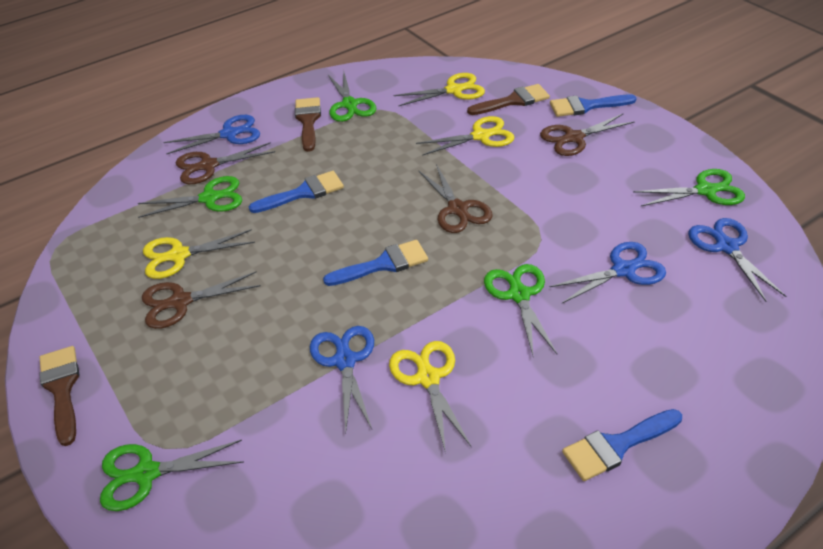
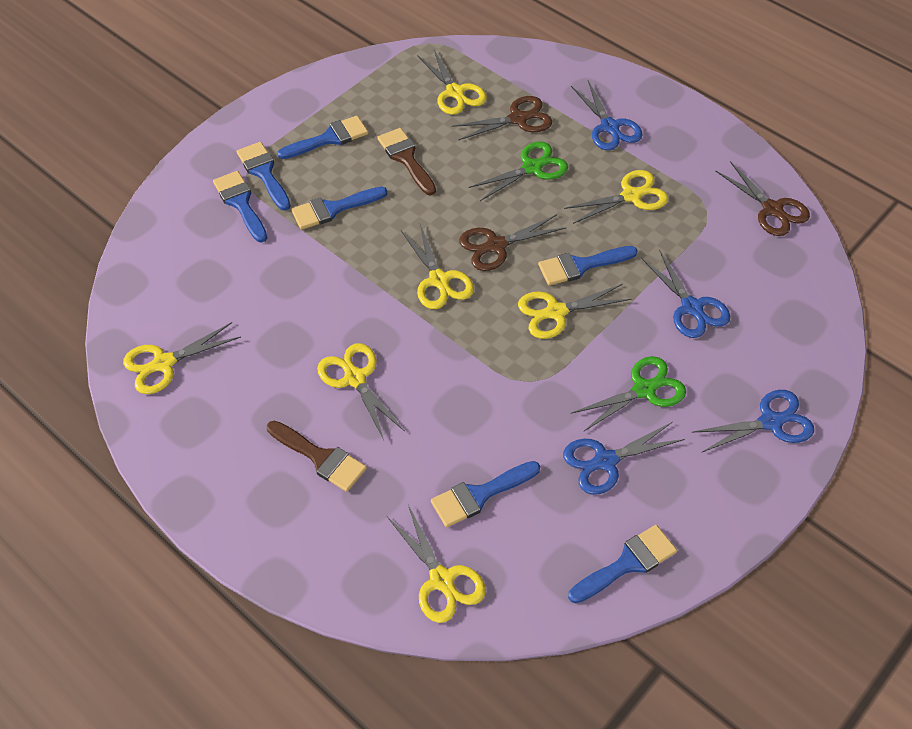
blue brush: 4 -> 7
brown brush: 3 -> 2
brown scissors: 4 -> 3
green scissors: 5 -> 2
yellow scissors: 4 -> 7

